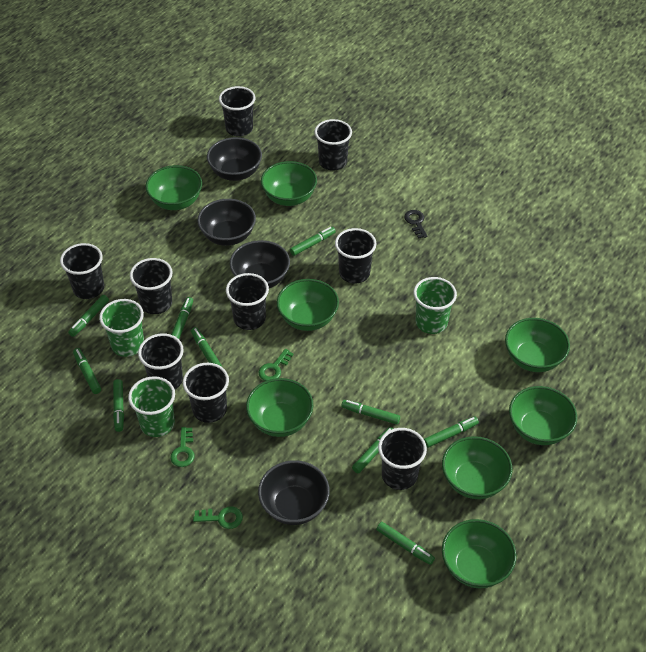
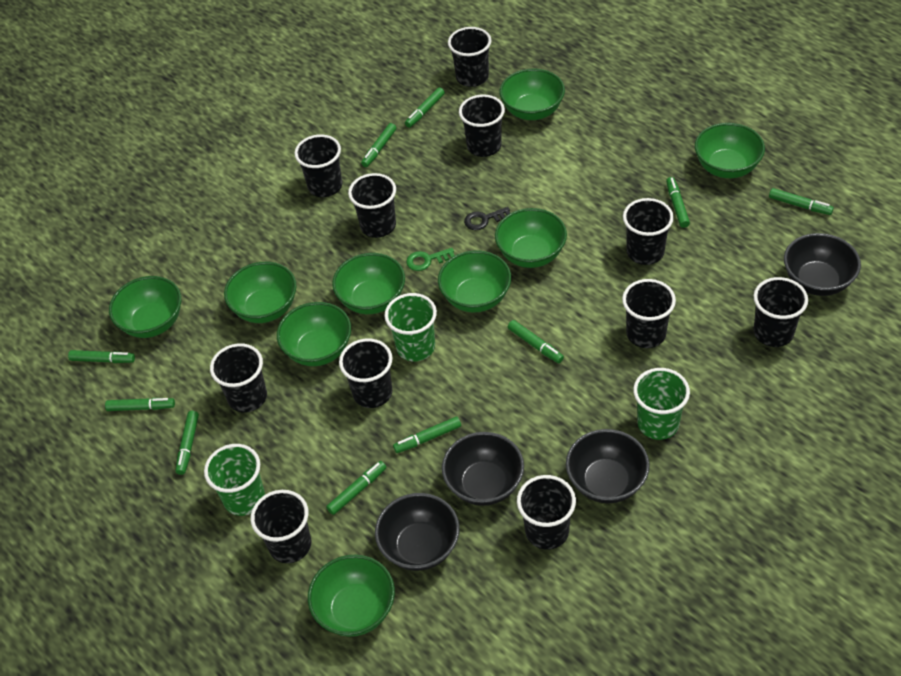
black cup: 9 -> 11
green bowl: 8 -> 9
green key: 3 -> 1

